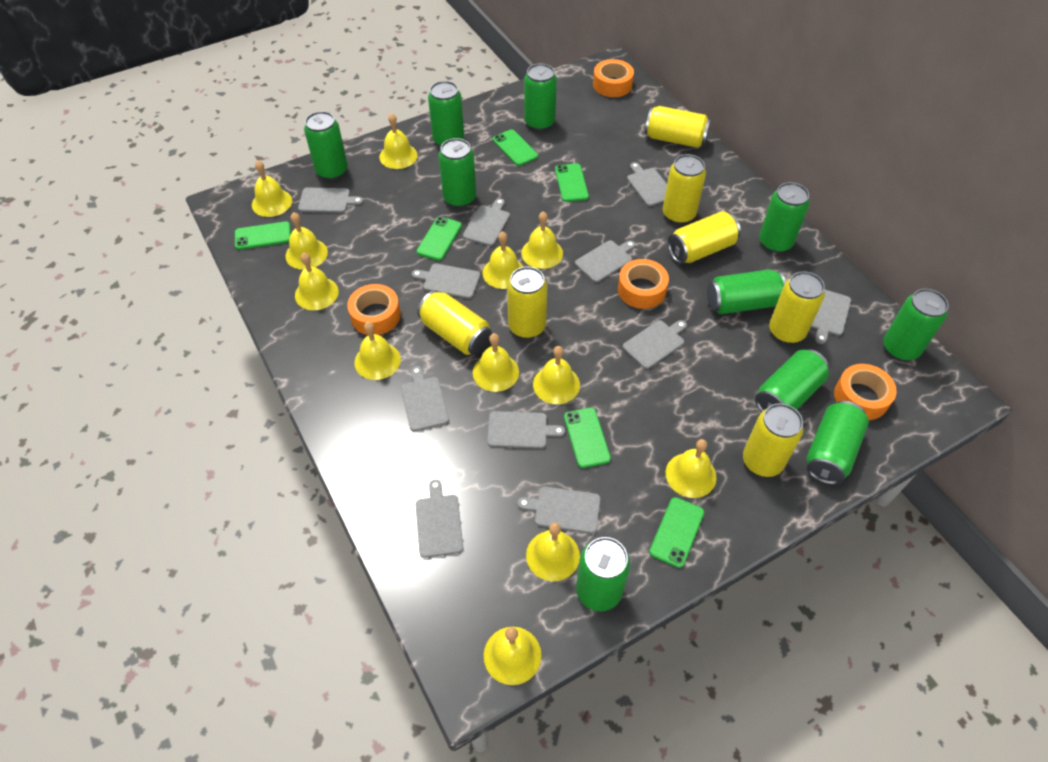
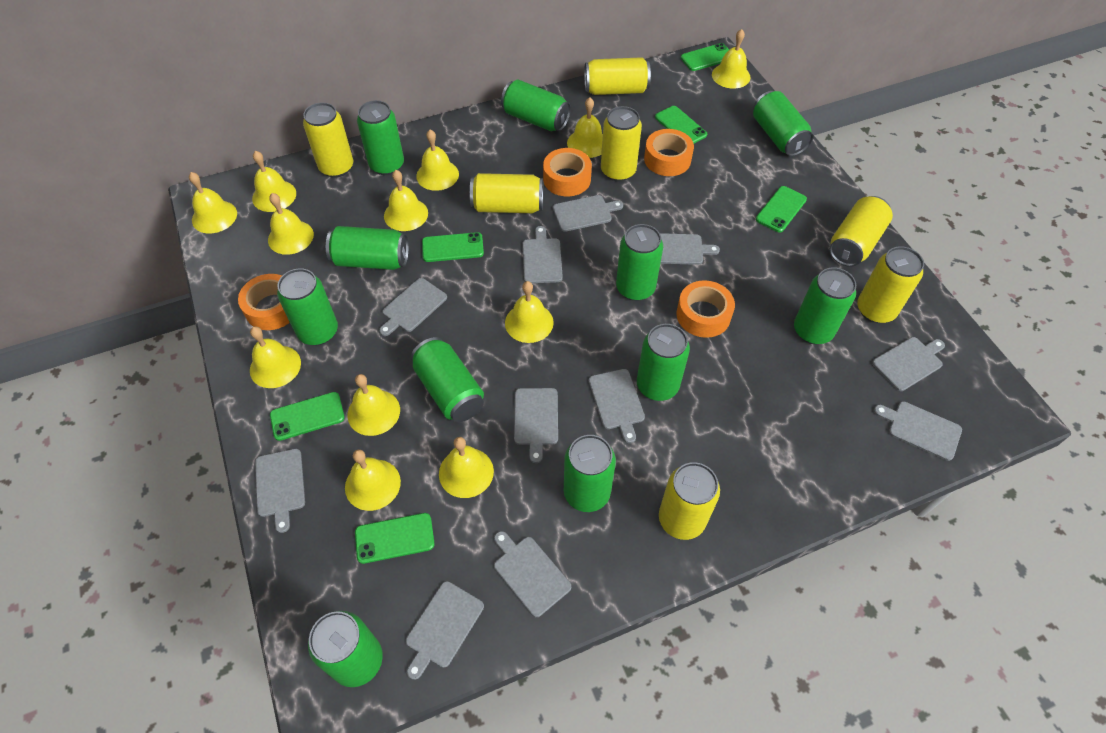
green can: 10 -> 11

